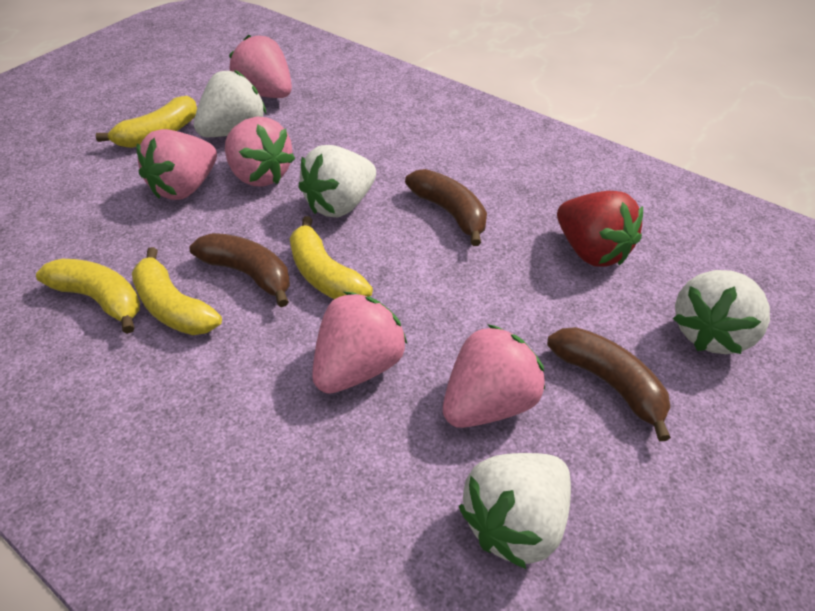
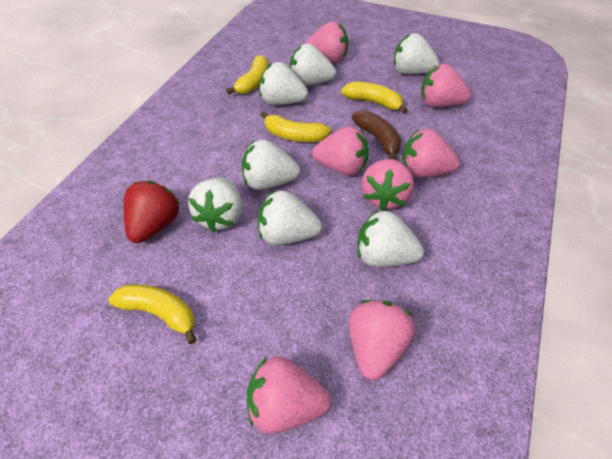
brown banana: 3 -> 1
pink strawberry: 5 -> 7
white strawberry: 4 -> 7

